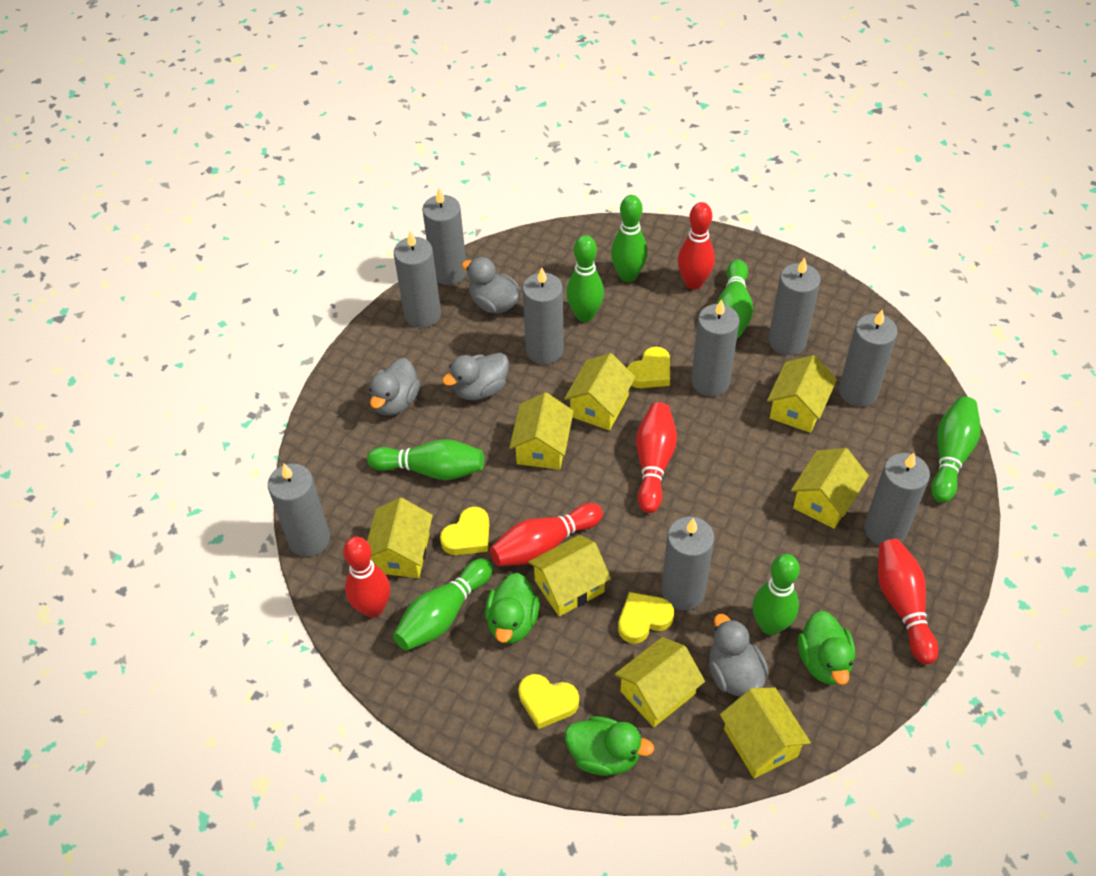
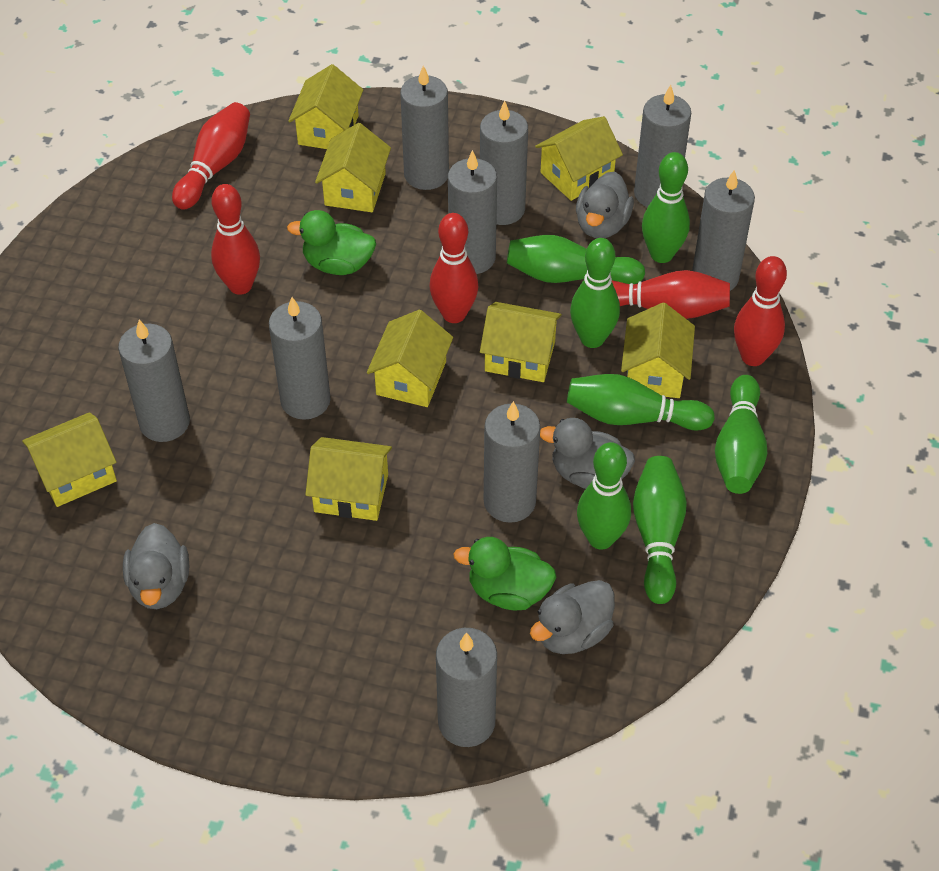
green duck: 3 -> 2
yellow heart: 4 -> 0

